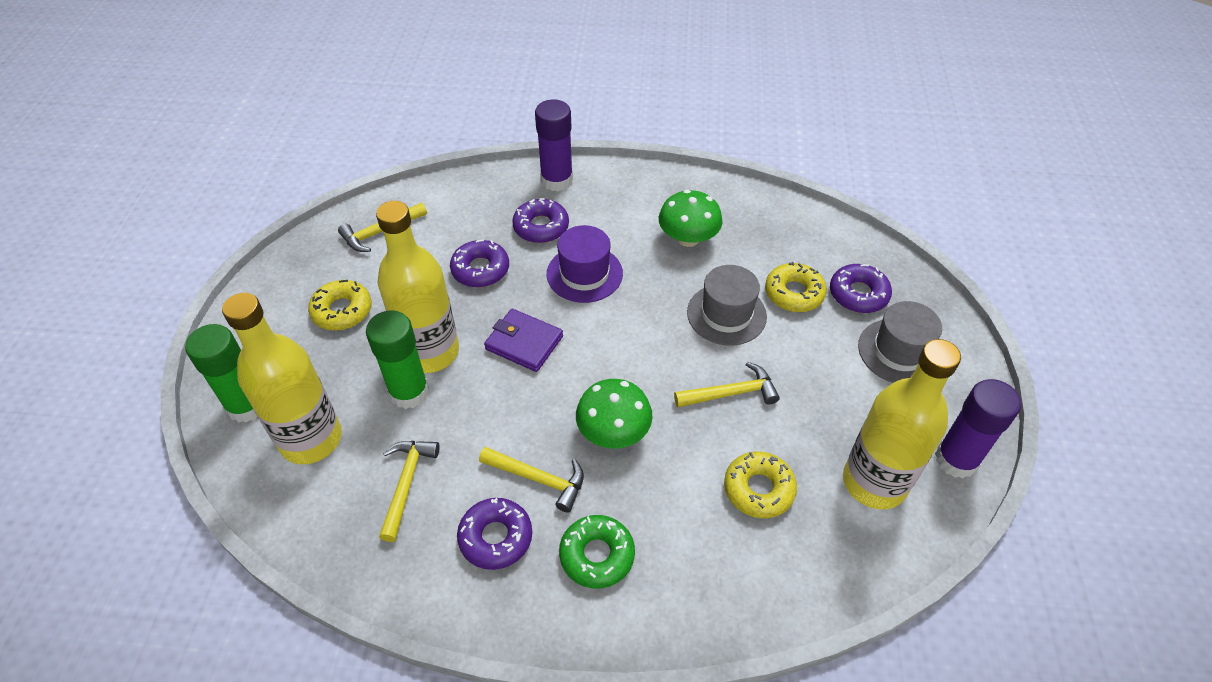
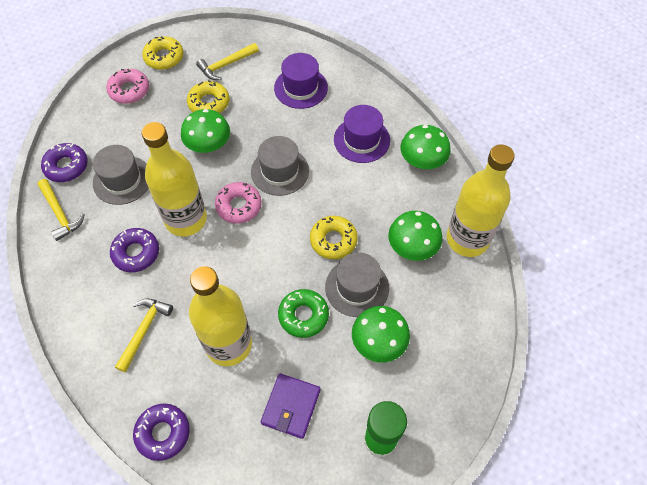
green glue stick: 2 -> 1
green mushroom: 2 -> 4
grey hat: 2 -> 3
pink donut: 0 -> 2
purple donut: 4 -> 3
purple glue stick: 2 -> 0
purple hat: 1 -> 2
yellow hammer: 4 -> 3

